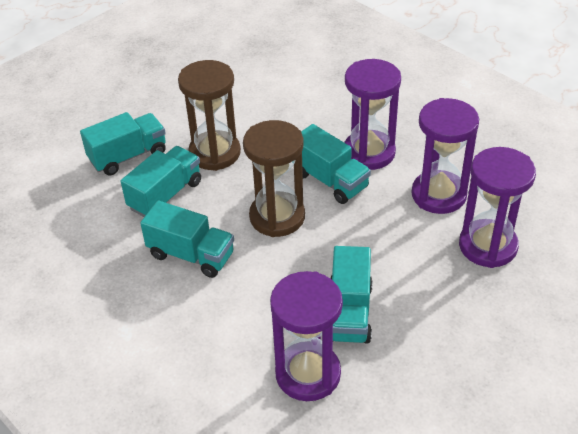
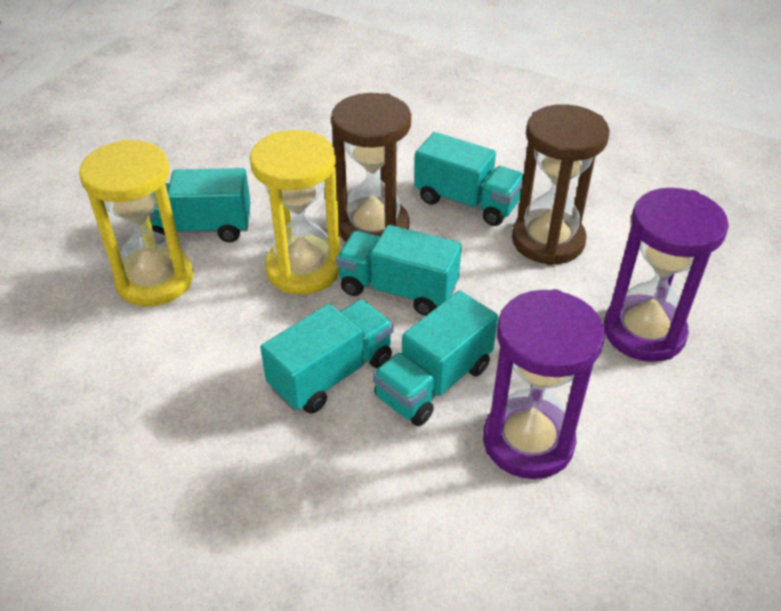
purple hourglass: 4 -> 2
yellow hourglass: 0 -> 2

